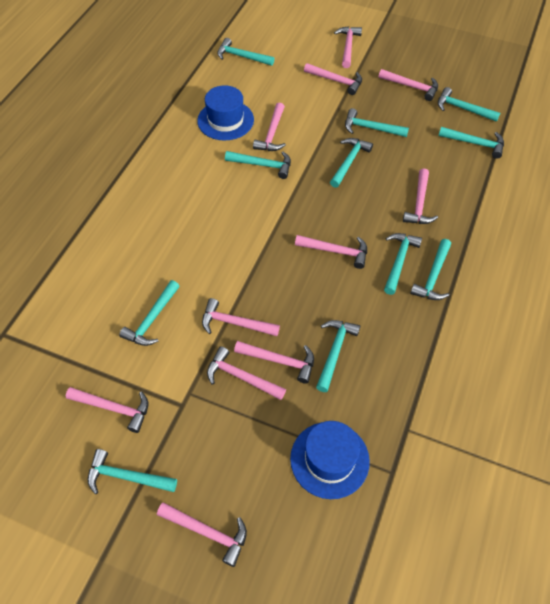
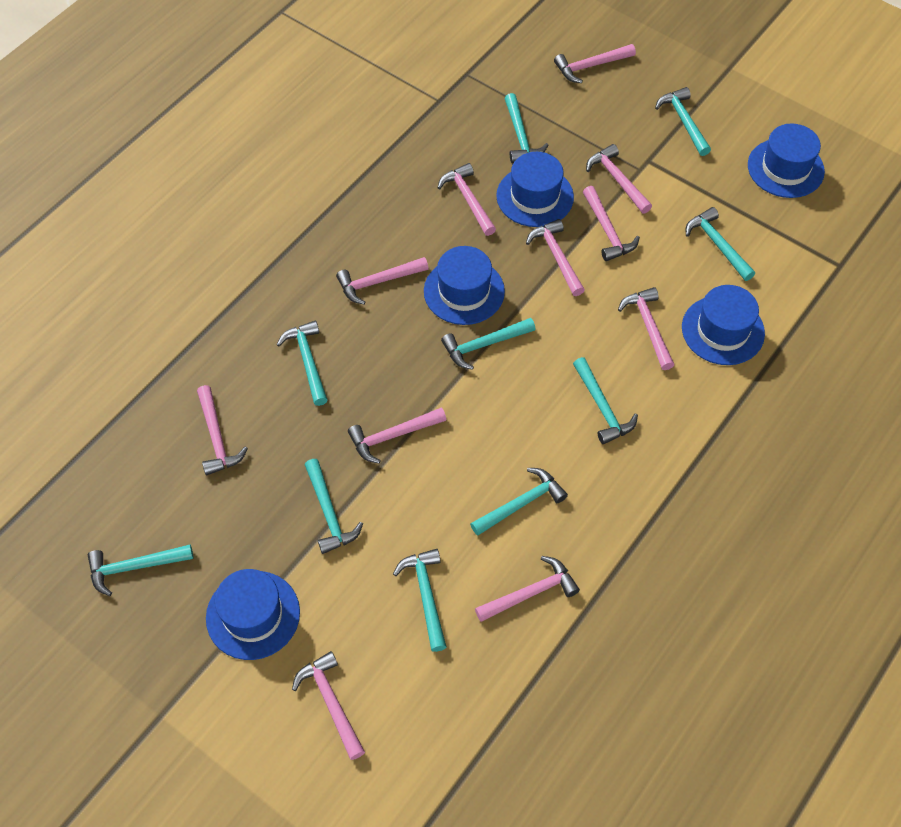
blue hat: 2 -> 5
turquoise hammer: 11 -> 10

